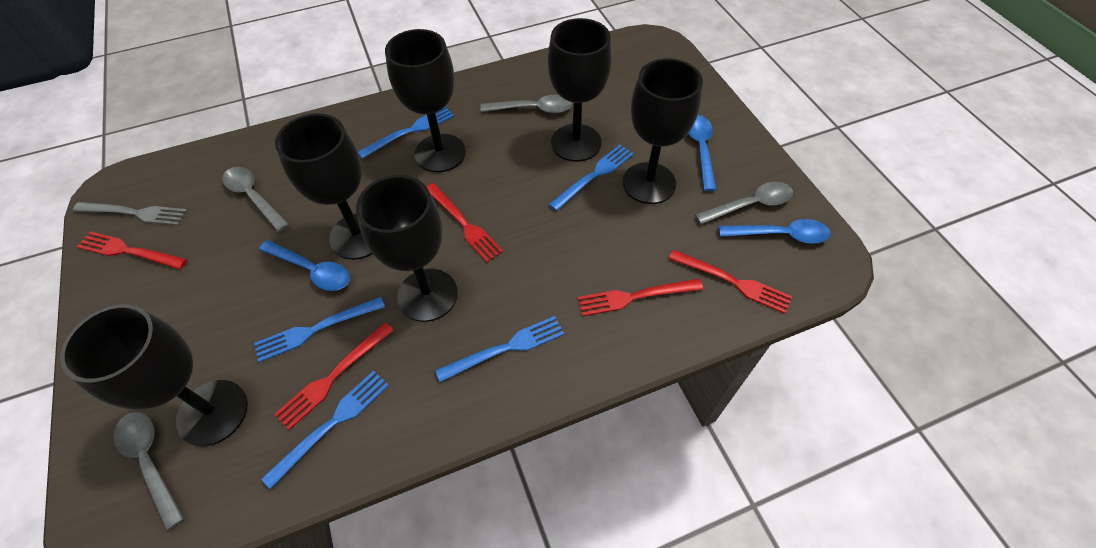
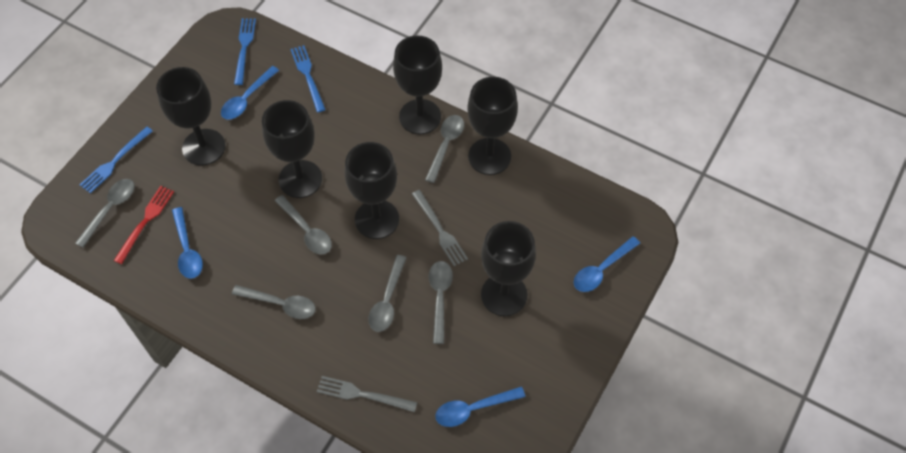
blue fork: 5 -> 3
blue spoon: 3 -> 4
grey fork: 1 -> 2
grey spoon: 4 -> 6
red fork: 5 -> 1

